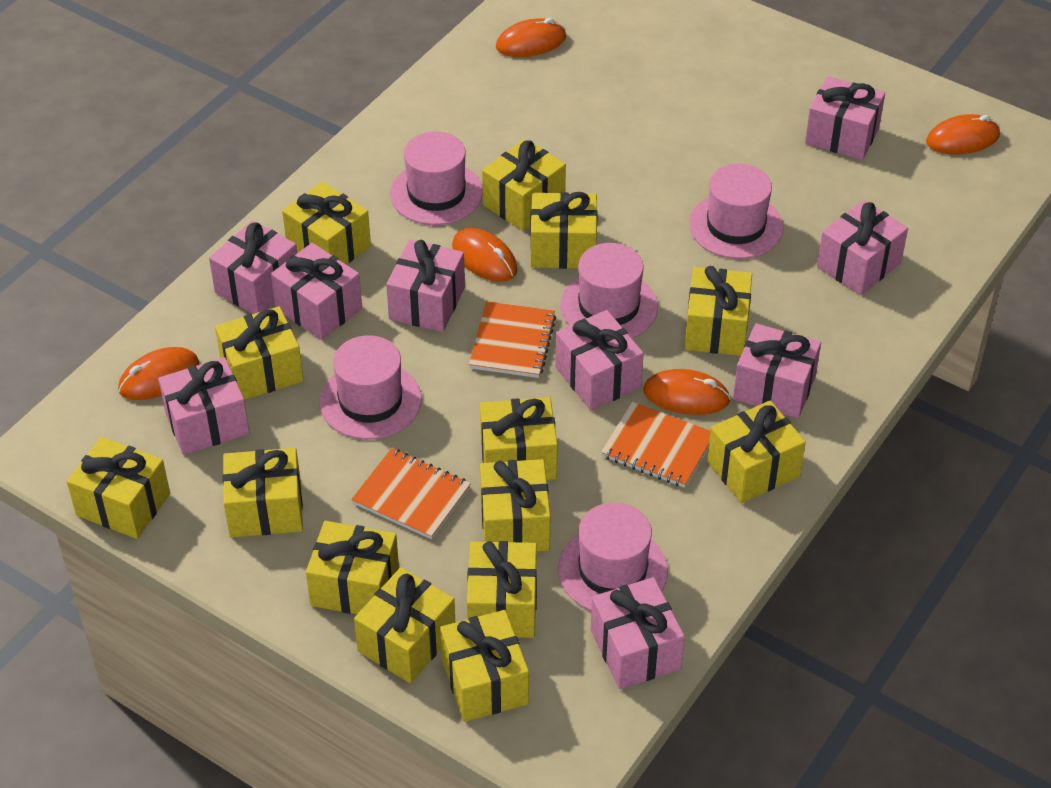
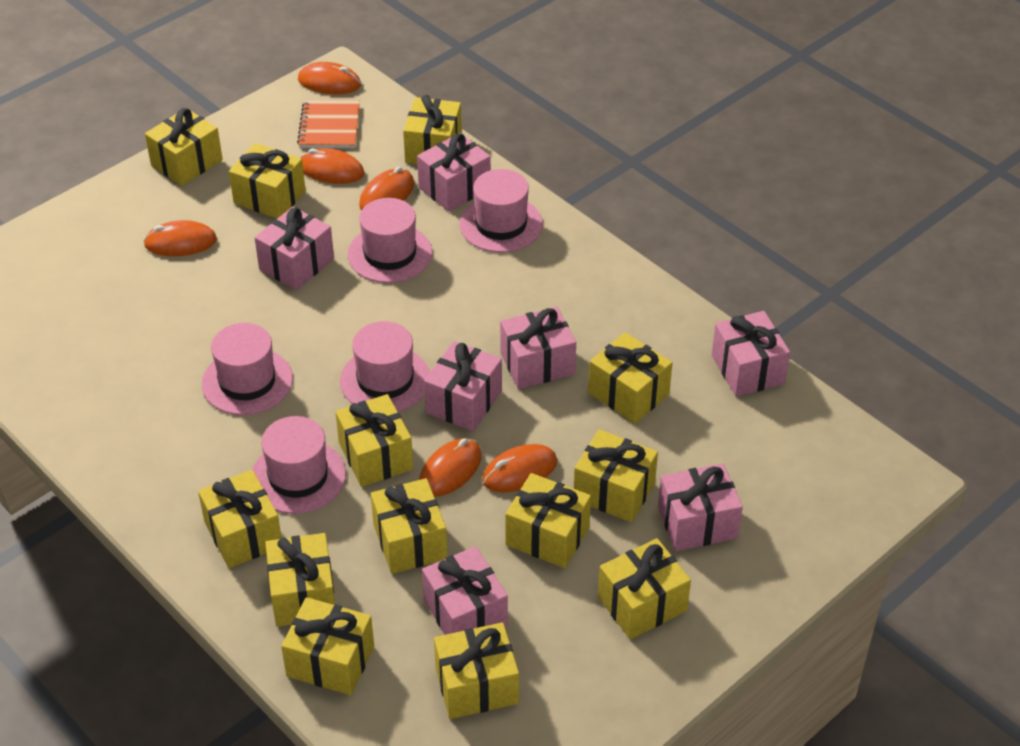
orange mouse: 5 -> 6
orange notebook: 3 -> 1
pink gift: 9 -> 7
yellow gift: 14 -> 13

